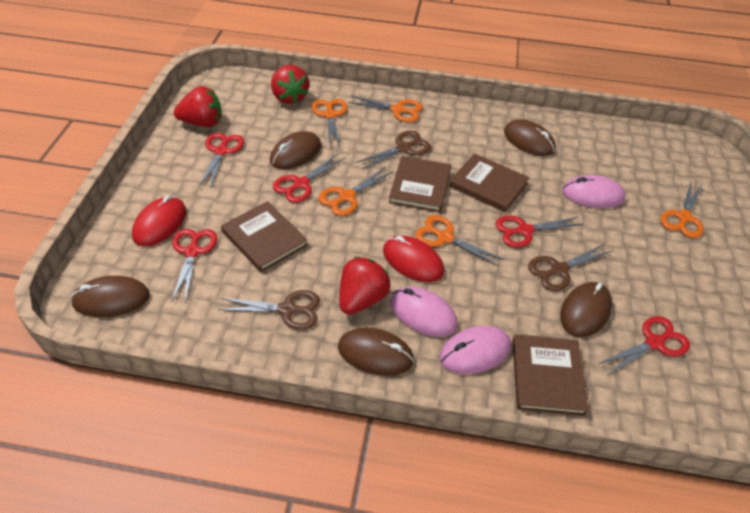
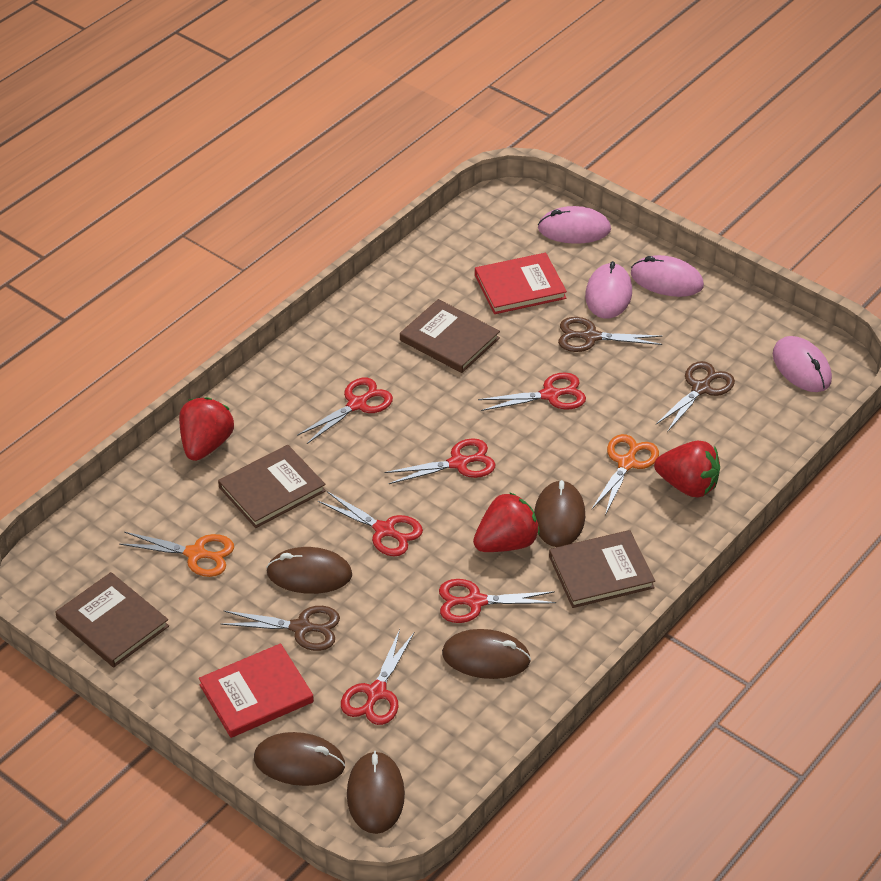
orange scissors: 5 -> 2
pink mouse: 3 -> 4
red book: 0 -> 2
red mouse: 2 -> 0
red scissors: 5 -> 6

